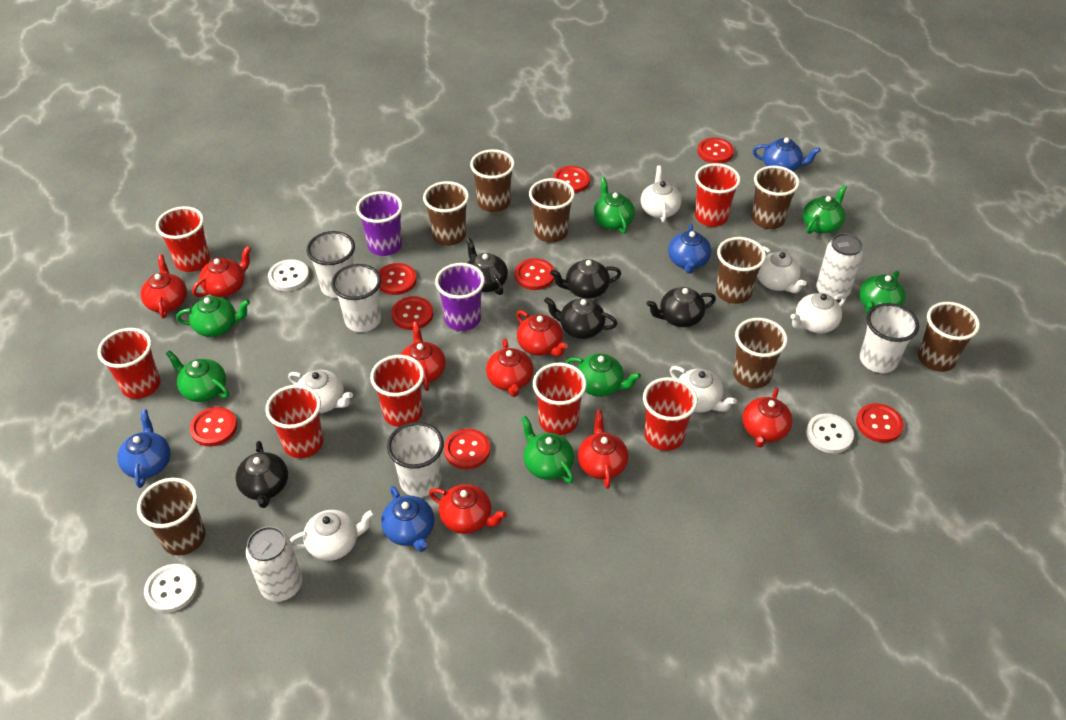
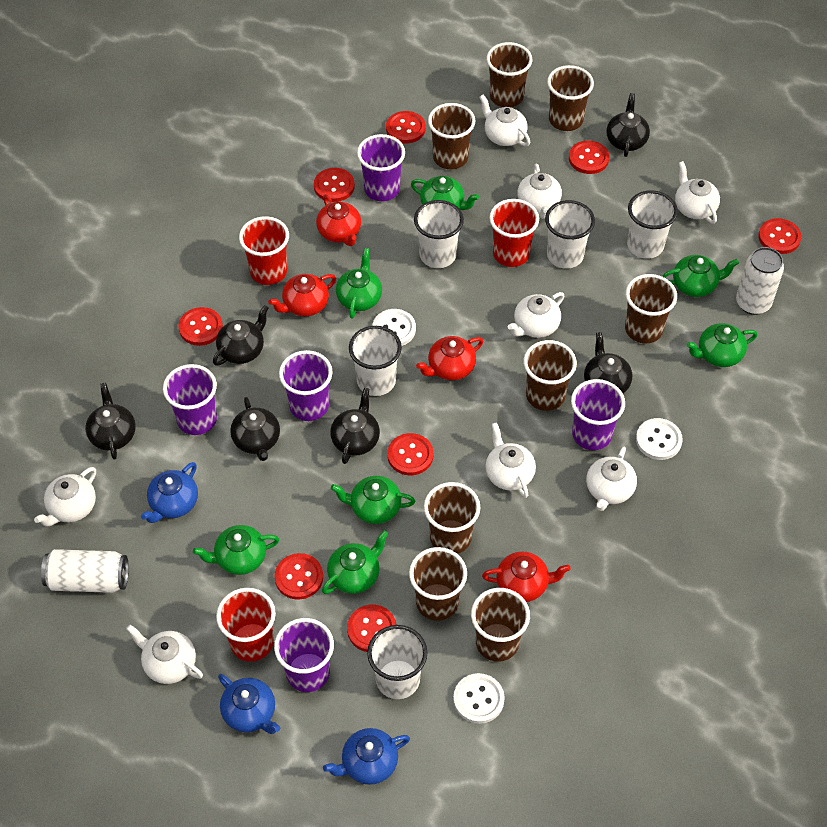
black teapot: 5 -> 6
blue teapot: 4 -> 3
purple cup: 2 -> 5
red cup: 7 -> 3
red teapot: 8 -> 4
white cup: 4 -> 5
white teapot: 6 -> 8

